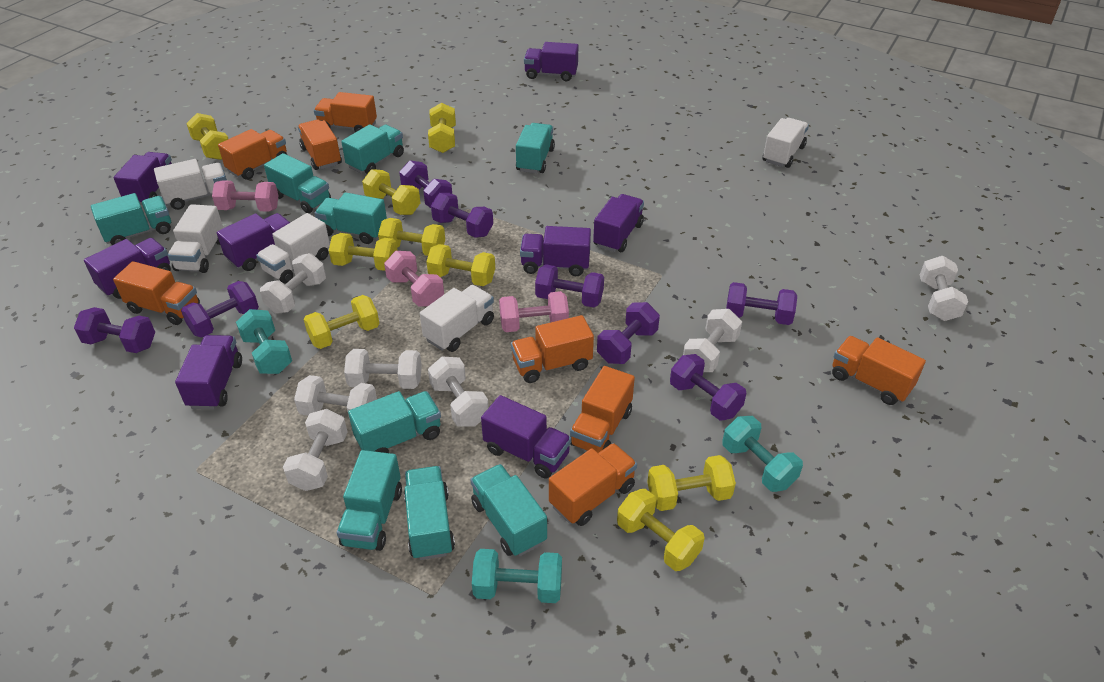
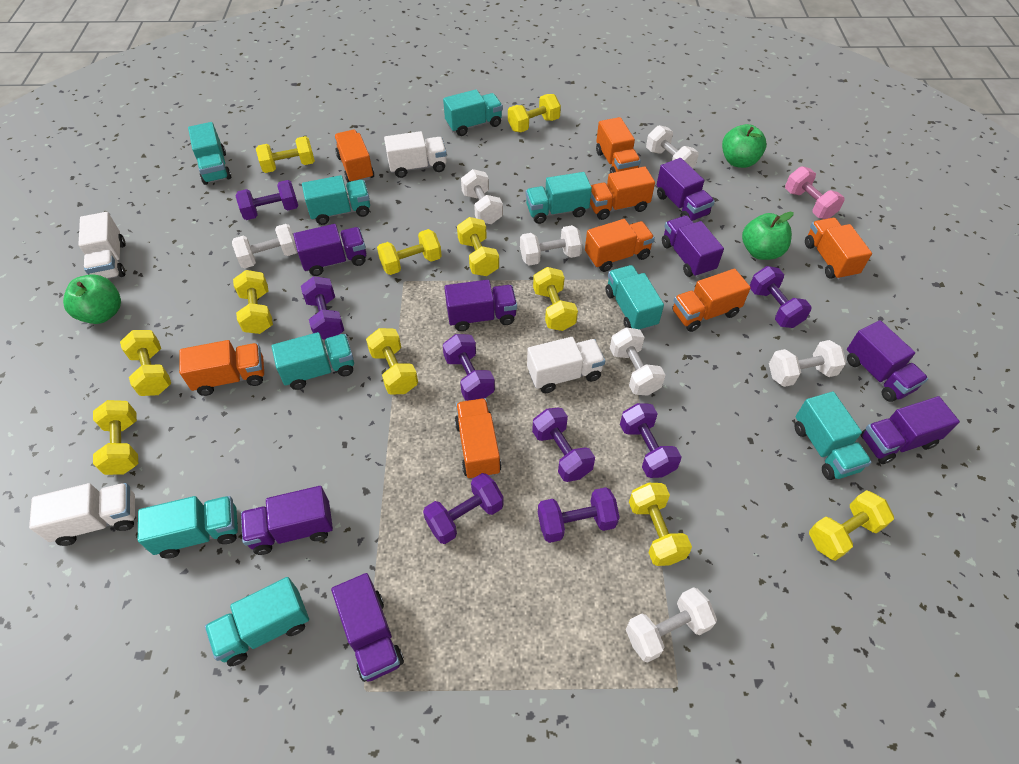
green apple: 0 -> 3
pink dumbbell: 3 -> 1
turquoise dumbbell: 3 -> 0
white truck: 5 -> 4
yellow dumbbell: 9 -> 11

